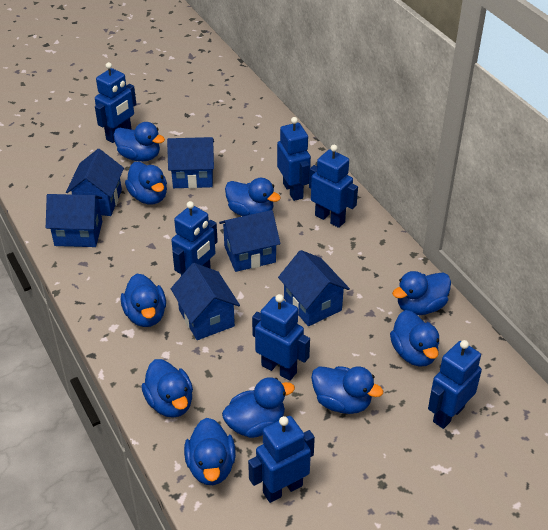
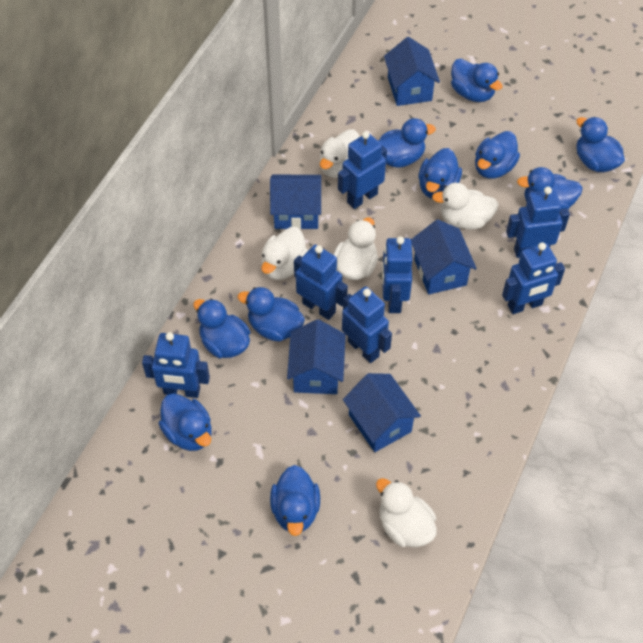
blue house: 6 -> 5
white duck: 0 -> 5

